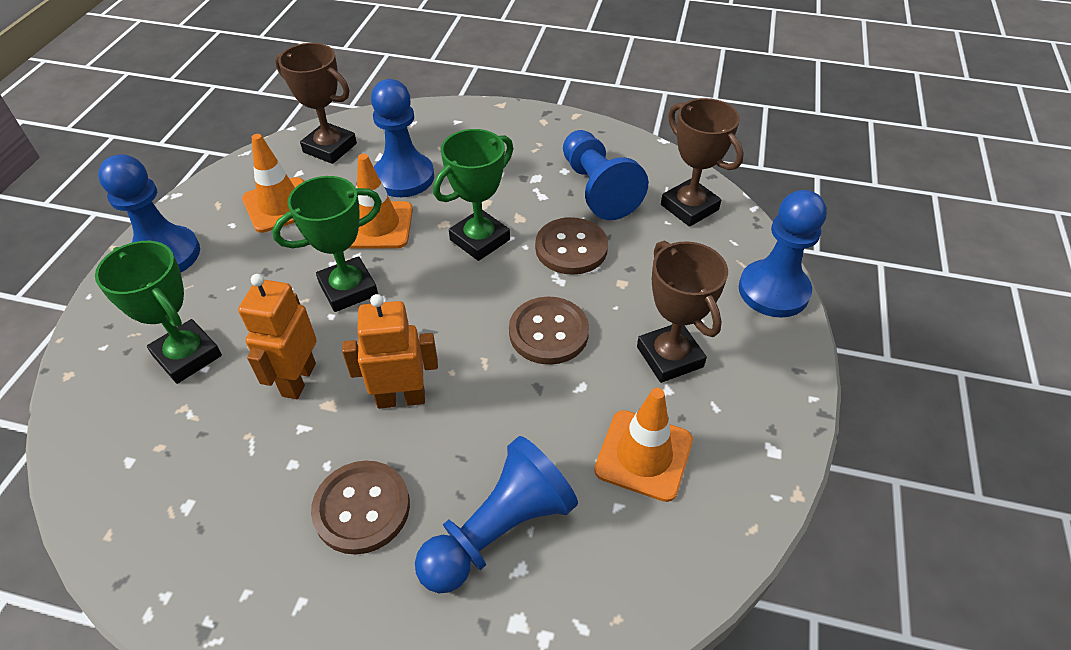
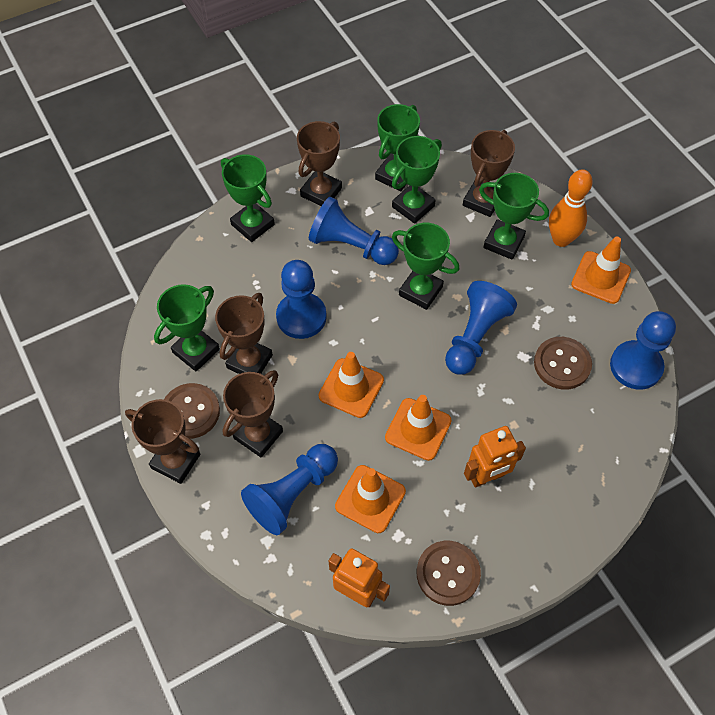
brown trophy: 3 -> 5
green trophy: 3 -> 6
orange bowling pin: 0 -> 1
orange traffic cone: 3 -> 4

